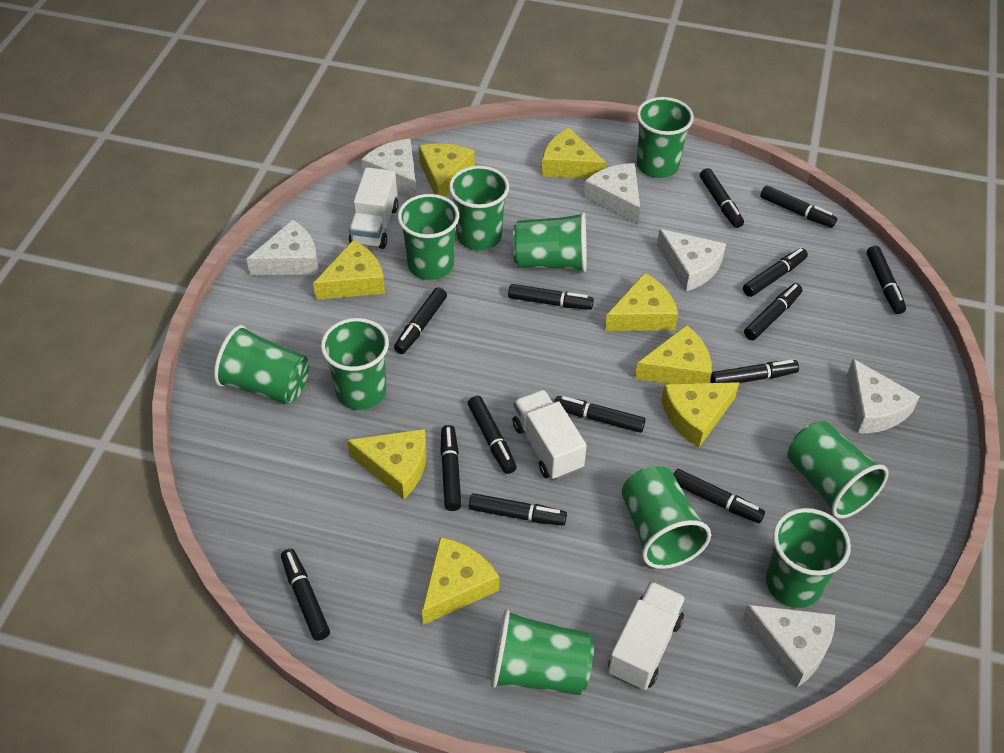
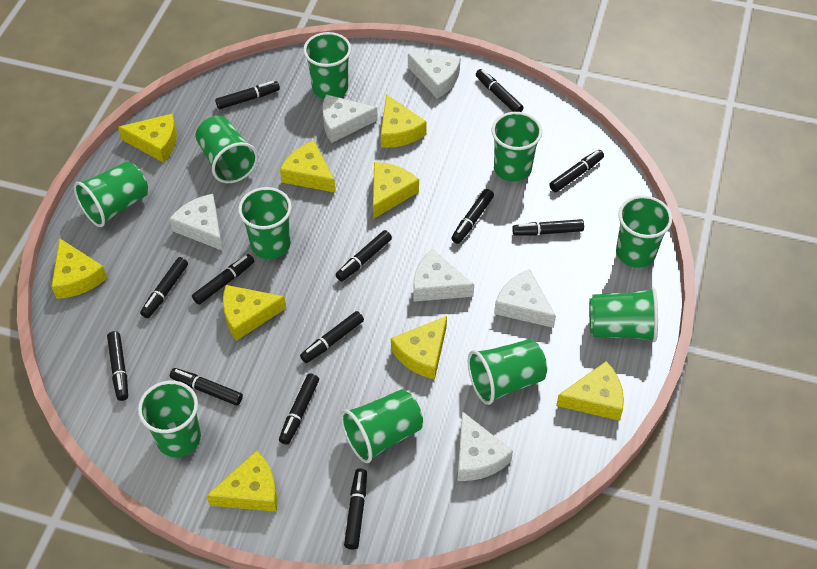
black marker: 14 -> 13
white truck: 3 -> 0
yellow cheese: 8 -> 9

